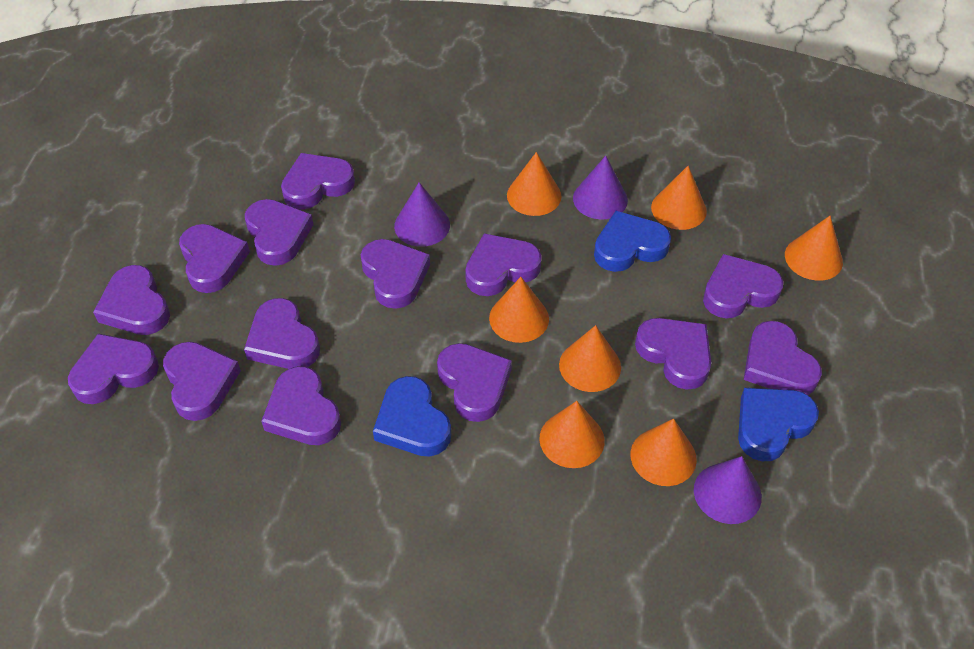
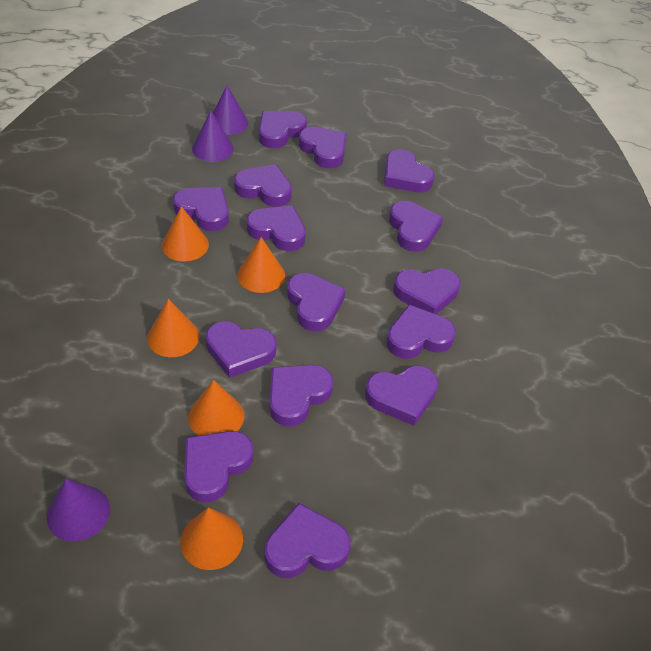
blue heart: 3 -> 0
orange cone: 7 -> 5
purple heart: 14 -> 15

